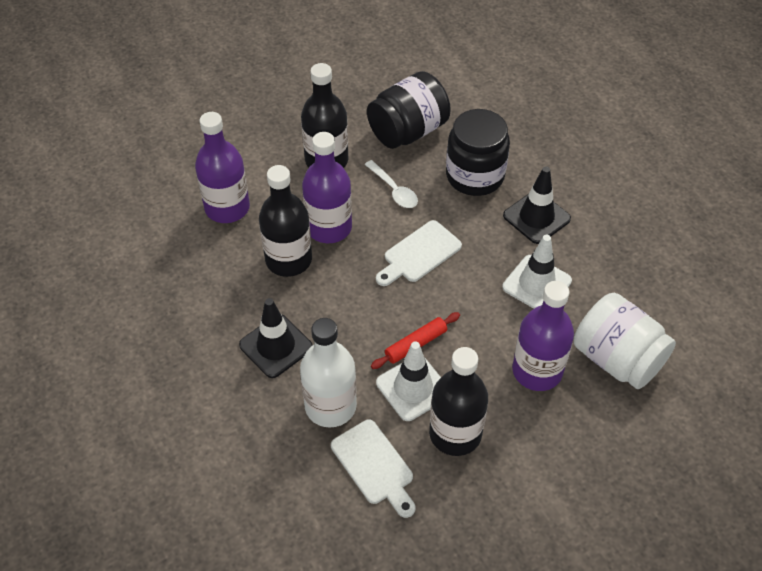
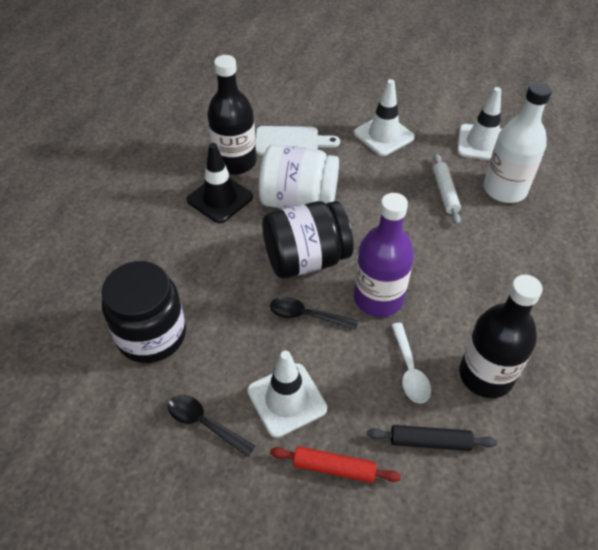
black bottle: 3 -> 2
black rolling pin: 0 -> 1
black spoon: 0 -> 2
black traffic cone: 2 -> 1
purple bottle: 3 -> 1
white cutting board: 2 -> 1
white rolling pin: 0 -> 1
white traffic cone: 2 -> 3

